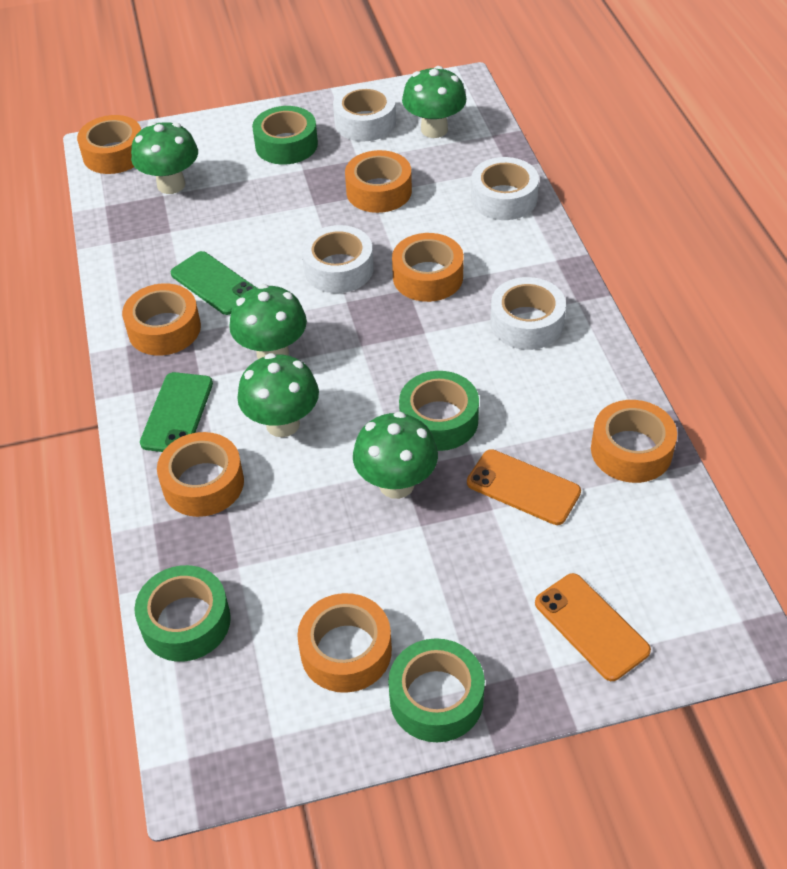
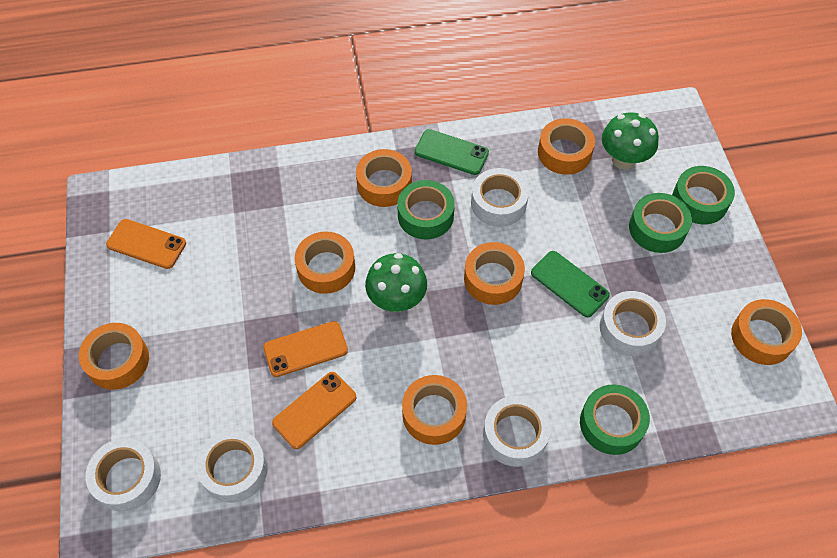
green mushroom: 5 -> 2
orange phone: 2 -> 3
white tape: 4 -> 5

